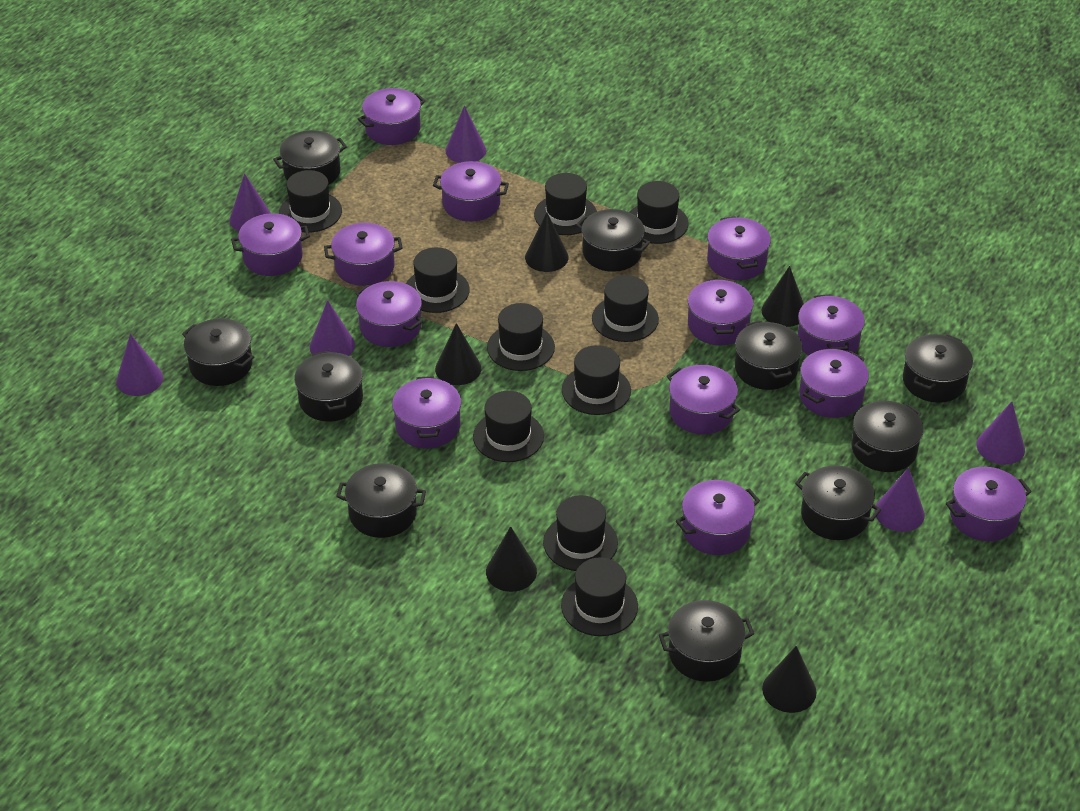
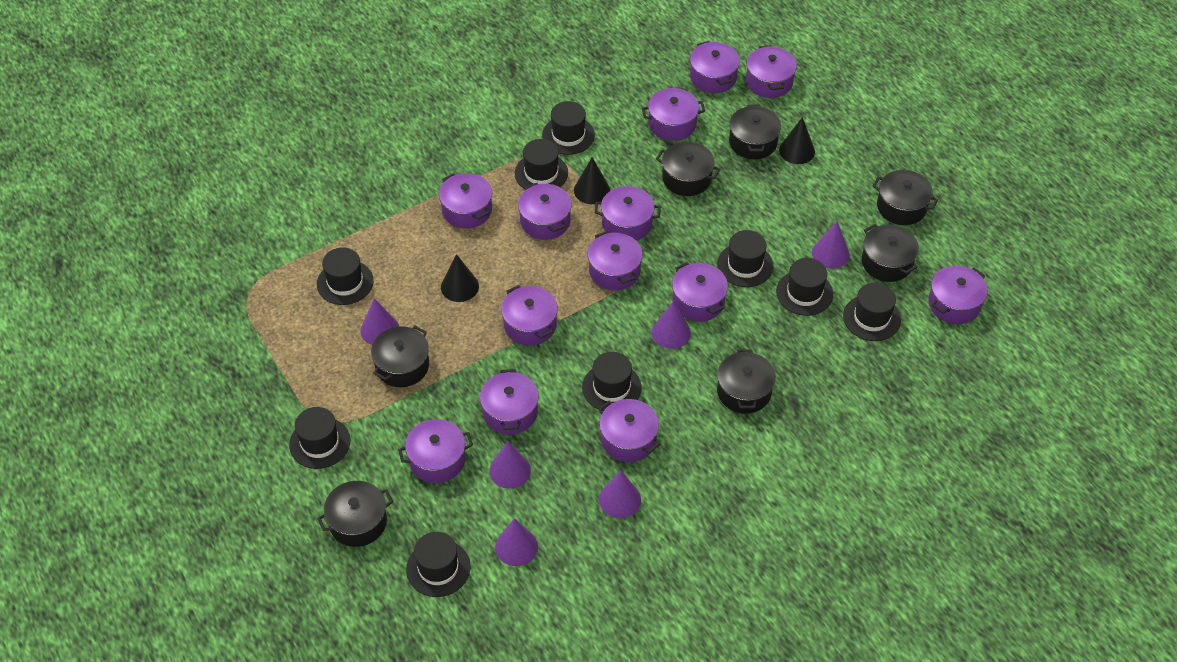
black cone: 5 -> 3
black hat: 10 -> 9
black pot: 10 -> 7

